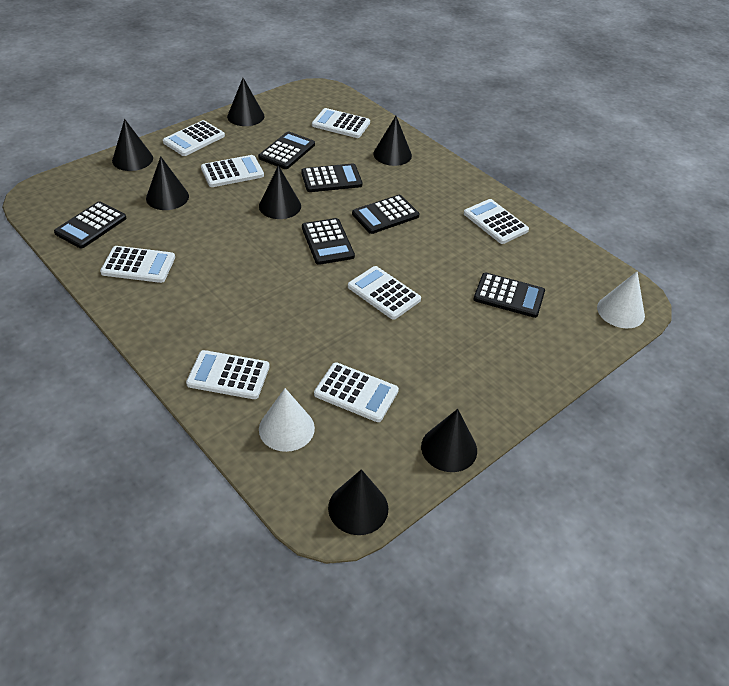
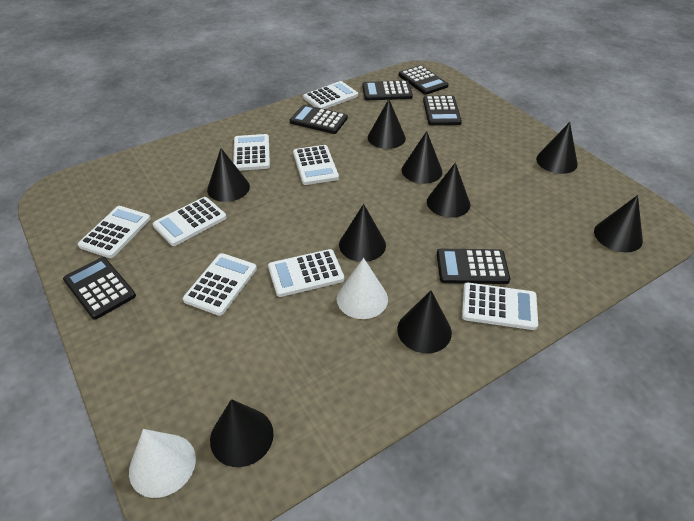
black cone: 7 -> 9

